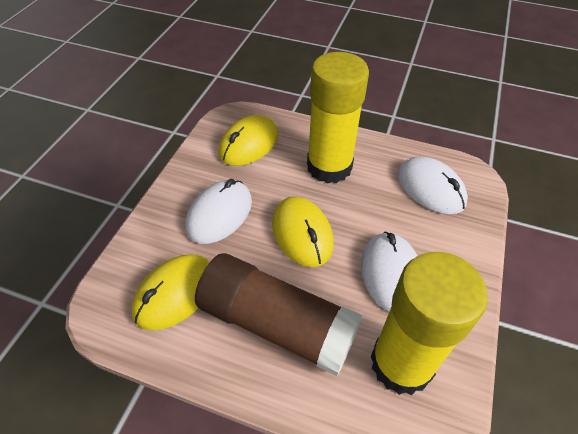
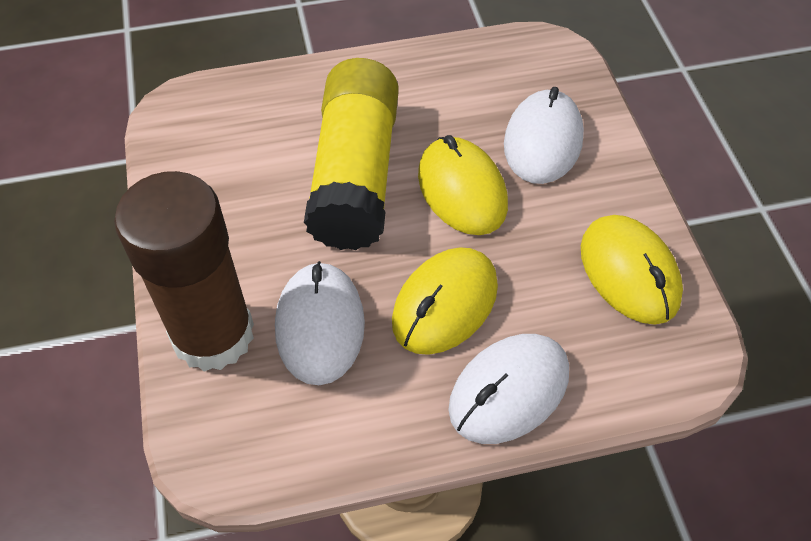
yellow glue stick: 2 -> 1

